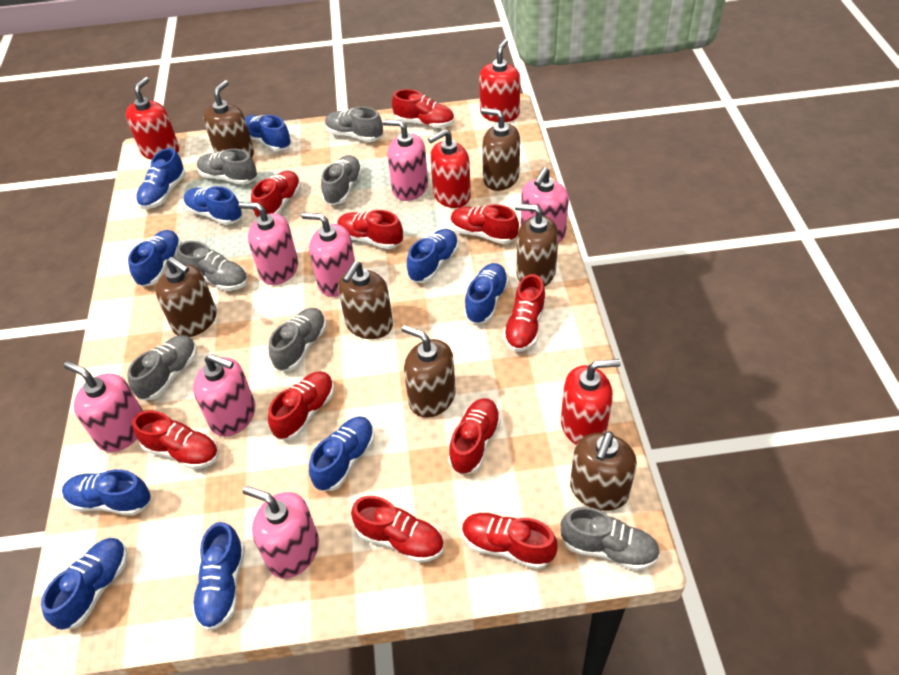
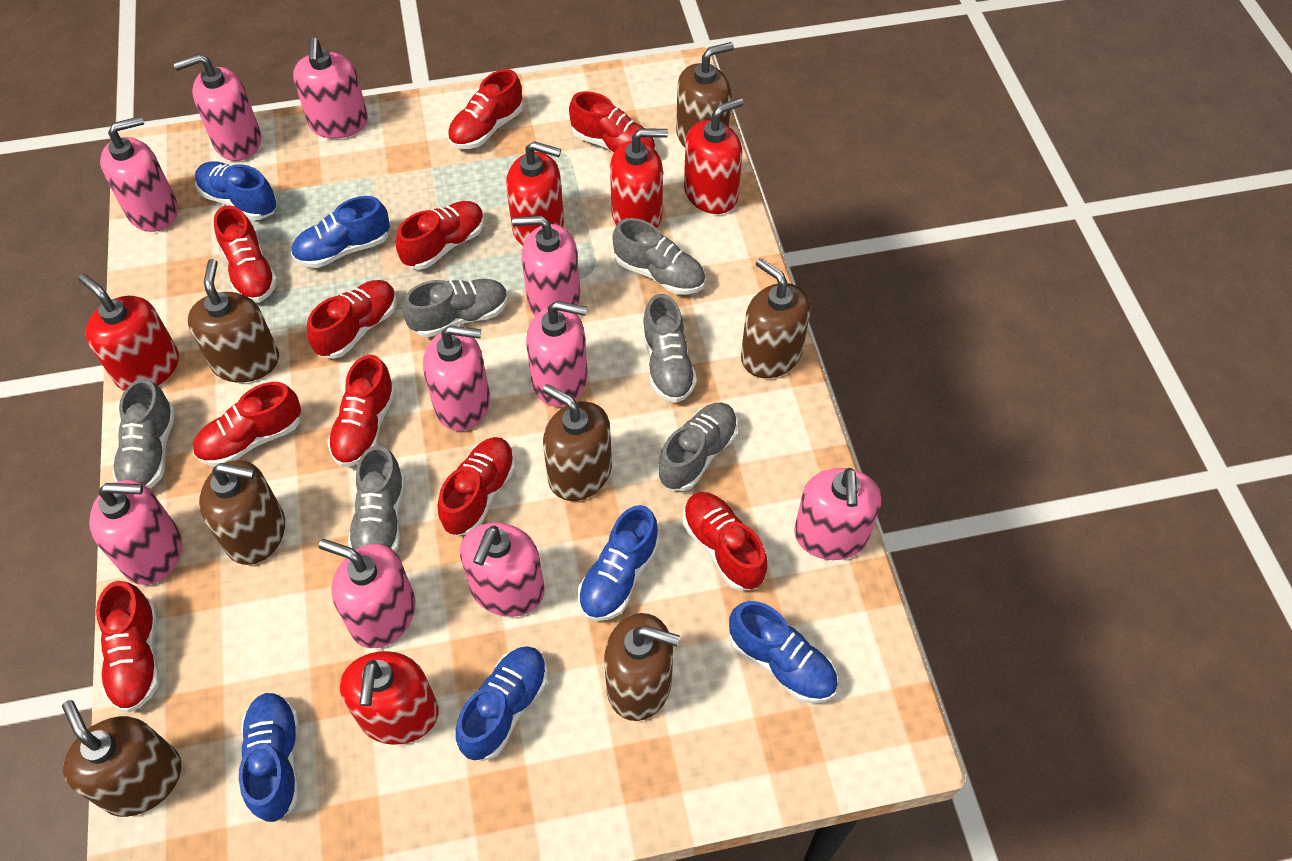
blue shoe: 10 -> 6
grey shoe: 7 -> 6
pink soap dispenser: 7 -> 10
red soap dispenser: 4 -> 5

